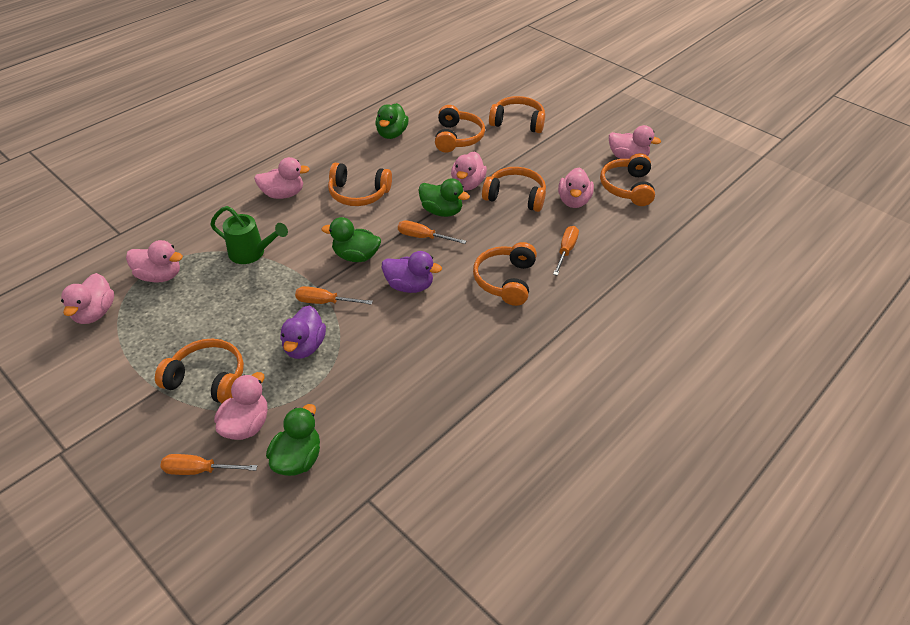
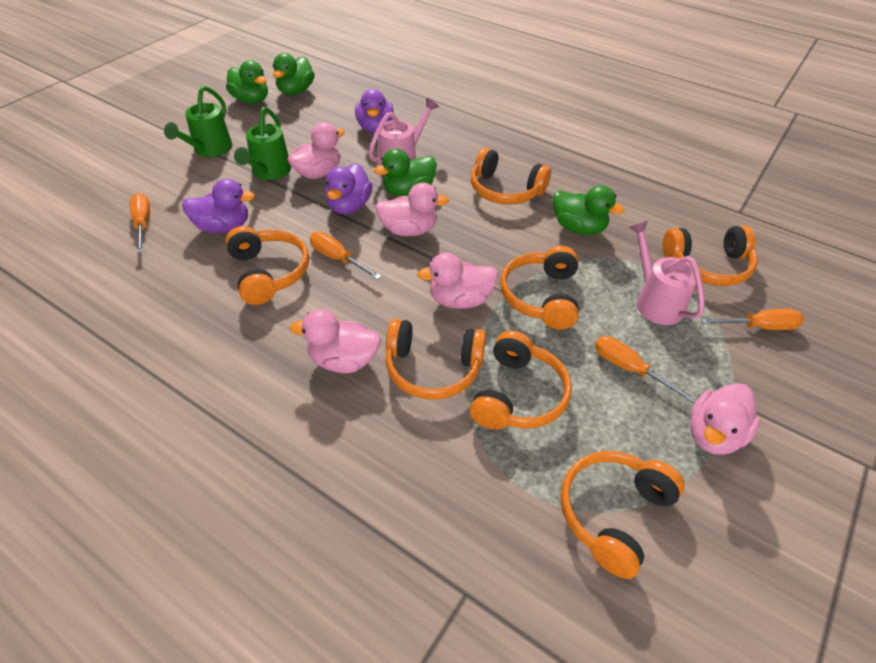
green watering can: 1 -> 2
pink duck: 7 -> 5
pink watering can: 0 -> 2
purple duck: 2 -> 3

